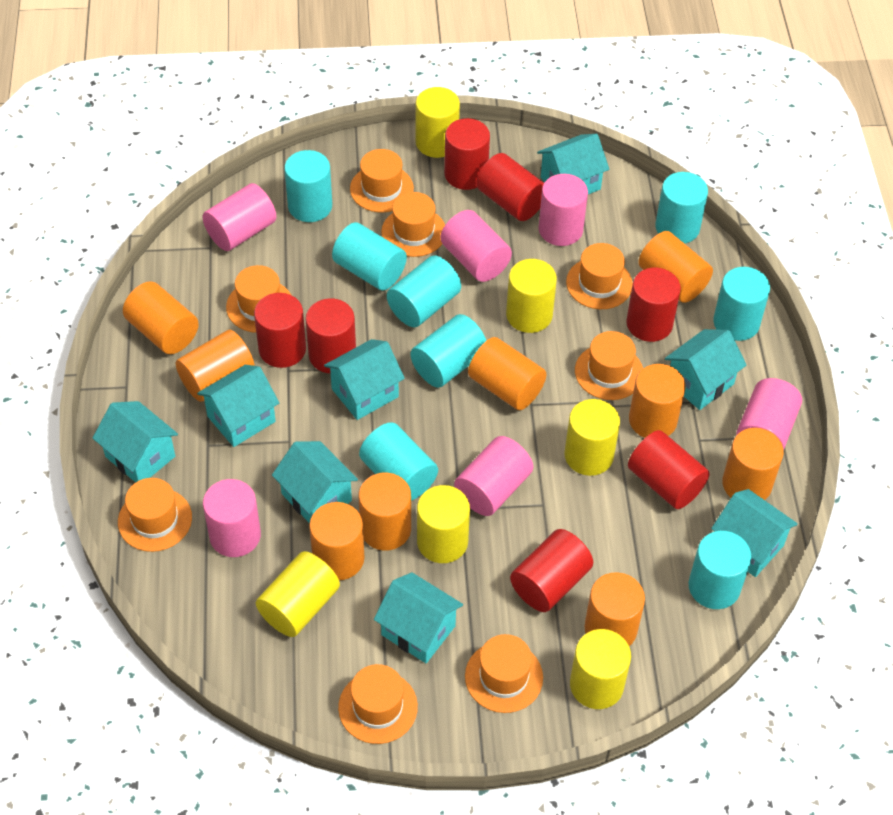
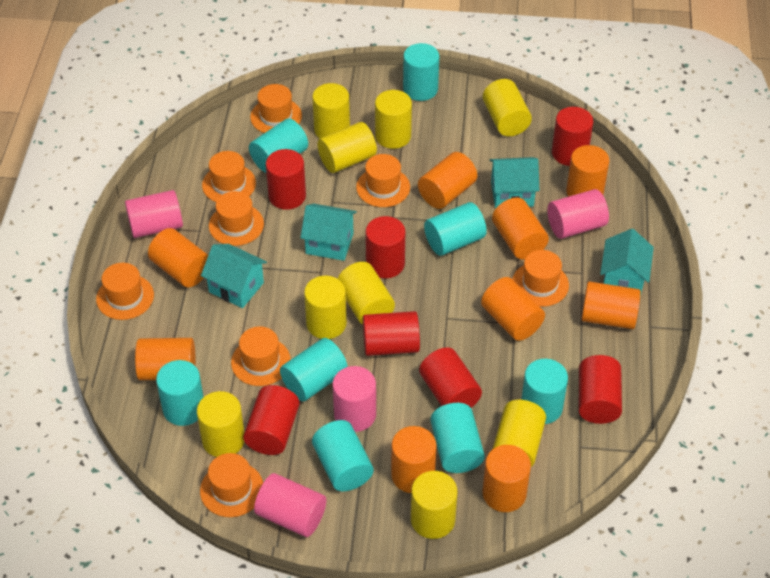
pink cylinder: 6 -> 4
turquoise house: 8 -> 4
yellow cylinder: 6 -> 9

